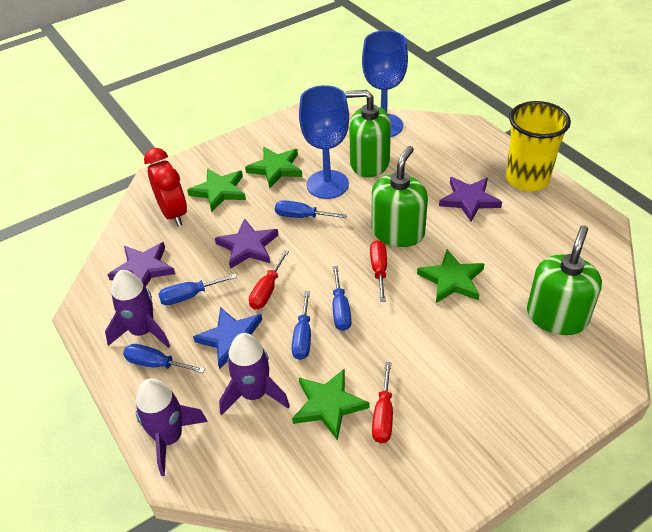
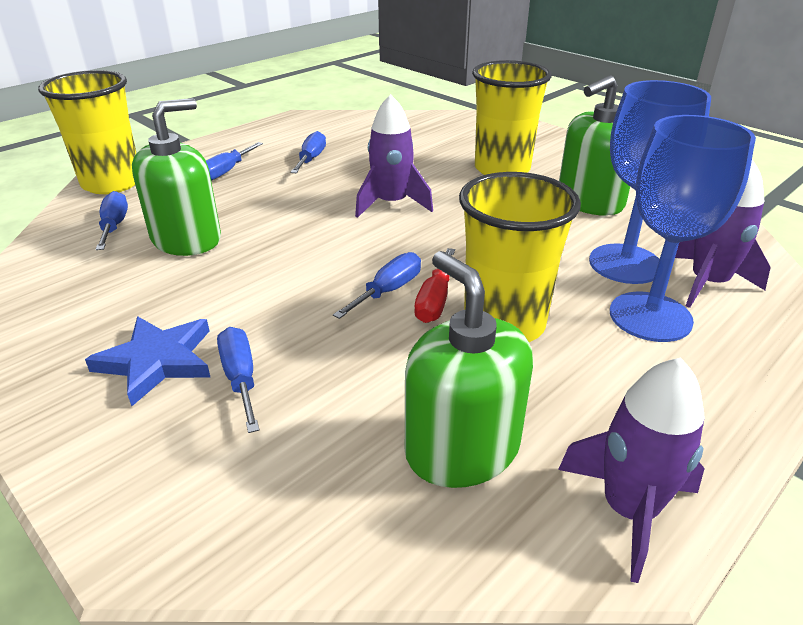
green star: 4 -> 0
purple star: 3 -> 0
red clock: 1 -> 0
red screwdriver: 3 -> 1
yellow cup: 1 -> 3

